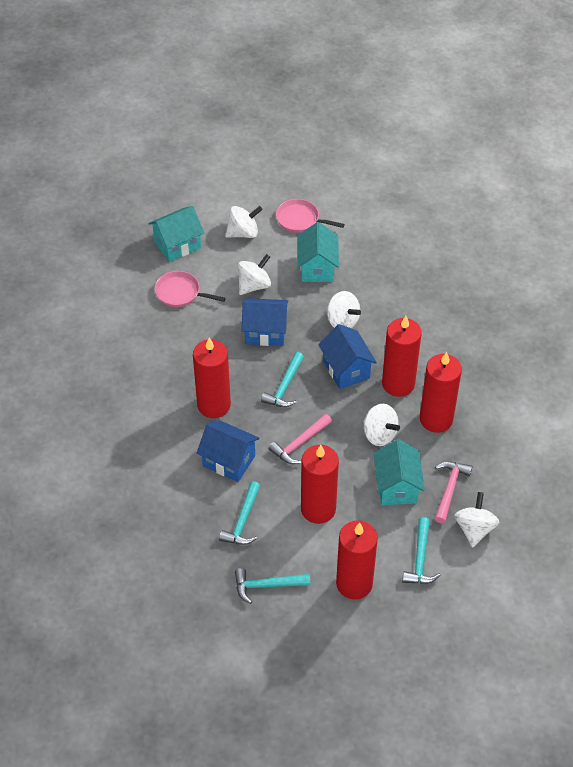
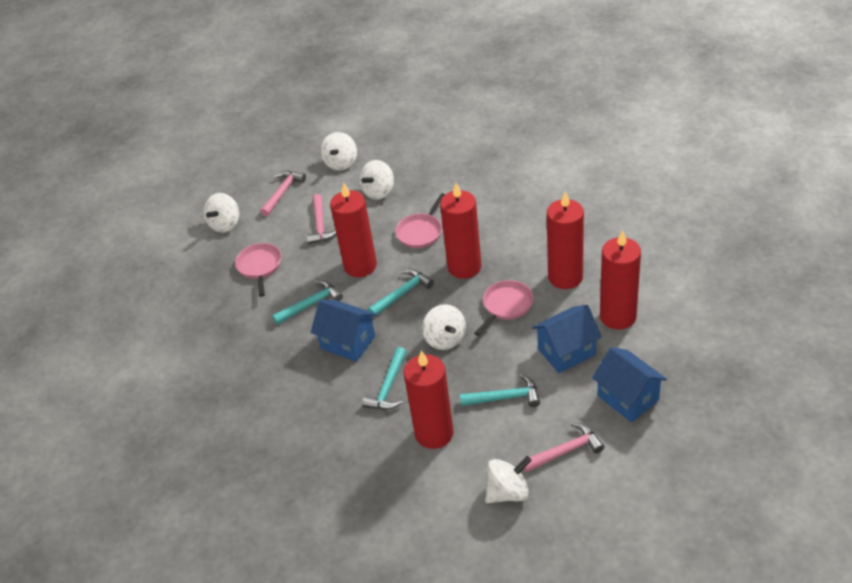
pink hammer: 2 -> 3
pink pan: 2 -> 3
turquoise house: 3 -> 0

